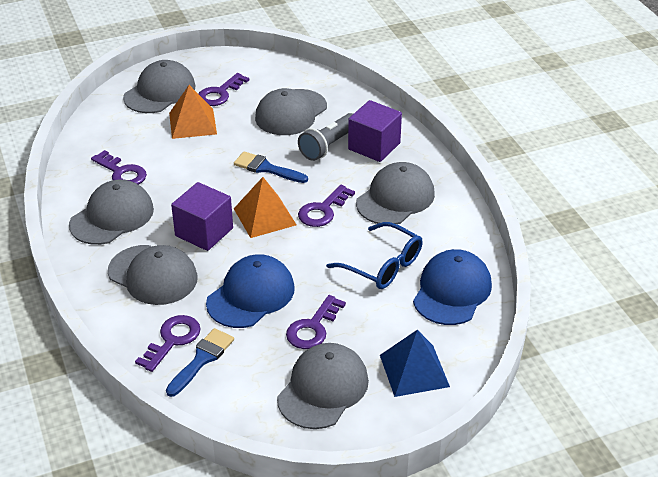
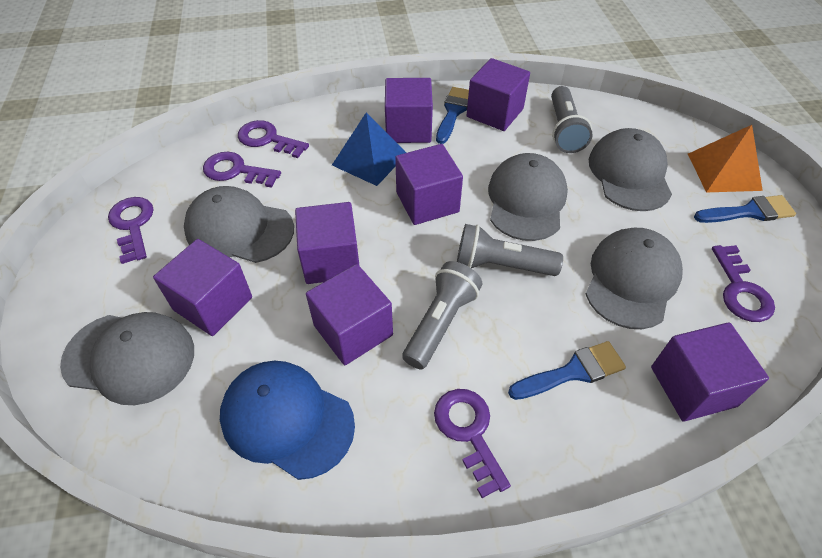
blue brush: 2 -> 3
blue cap: 2 -> 1
blue glasses: 1 -> 0
grey cap: 6 -> 5
grey flashlight: 1 -> 3
orange pyramid: 2 -> 1
purple cube: 2 -> 7

